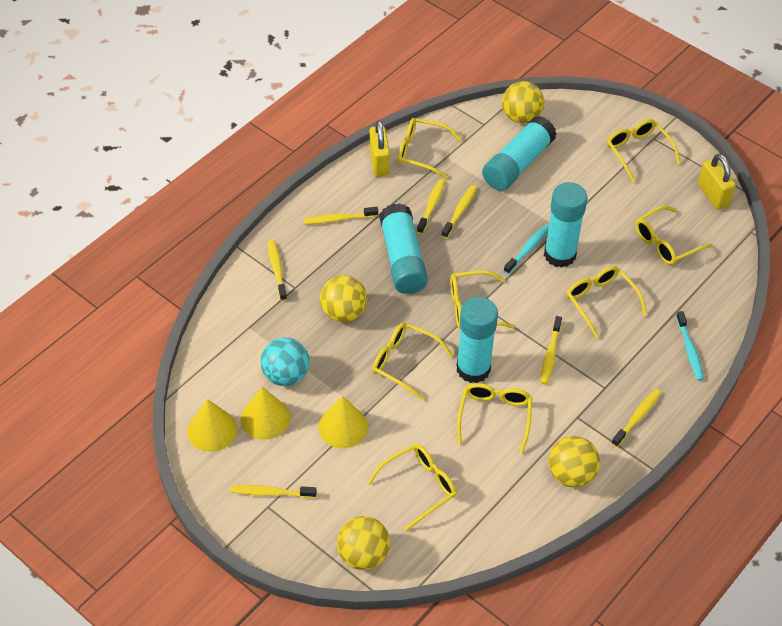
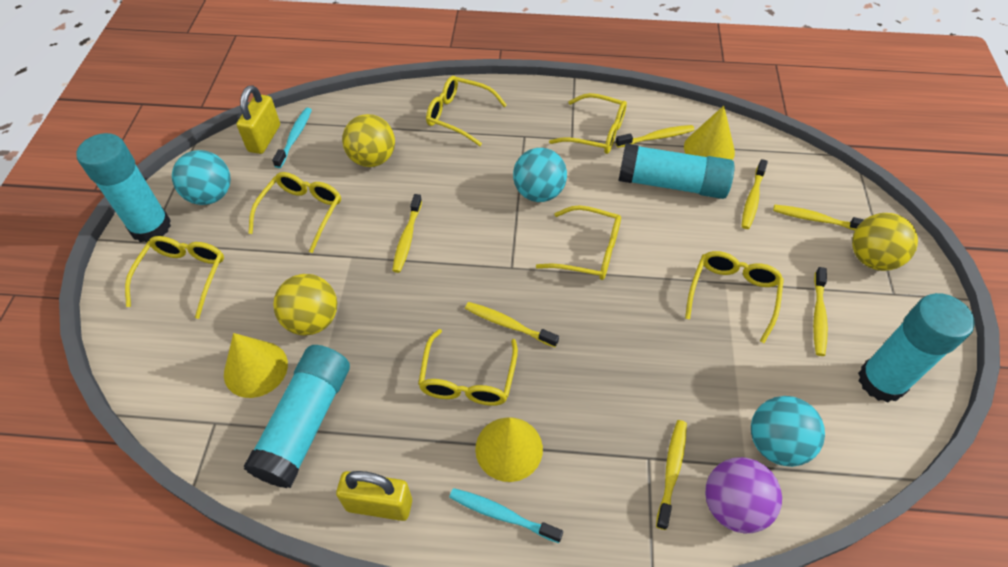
purple ball: 0 -> 1
turquoise ball: 1 -> 3
yellow ball: 4 -> 3
yellow glasses: 8 -> 7

